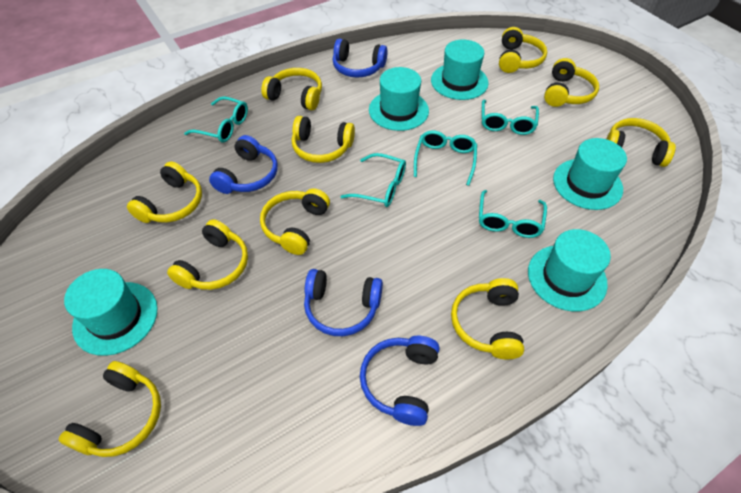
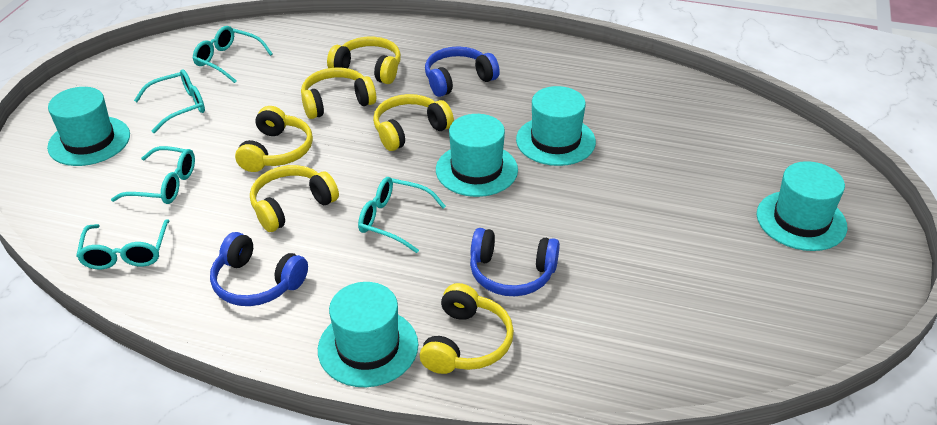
blue headphones: 4 -> 3
yellow headphones: 10 -> 6

